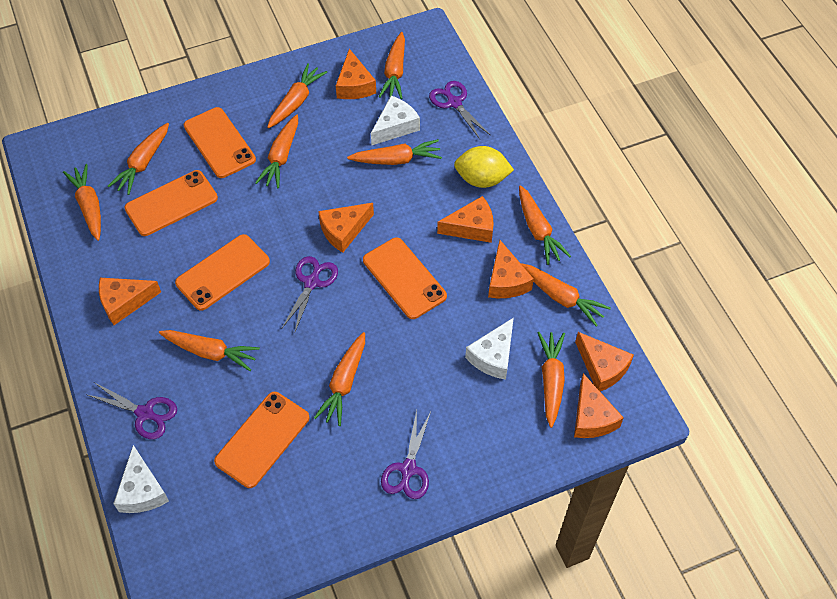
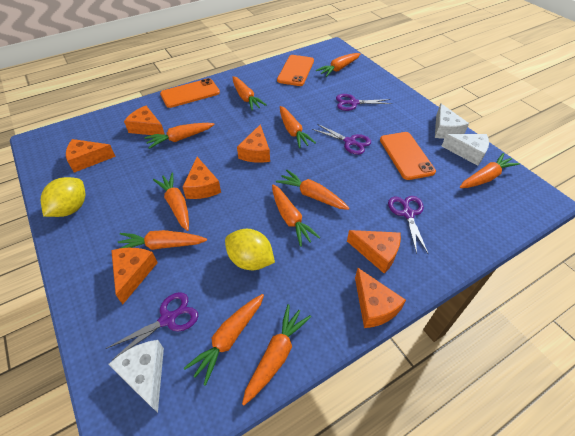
orange phone: 5 -> 3
yellow lemon: 1 -> 2

